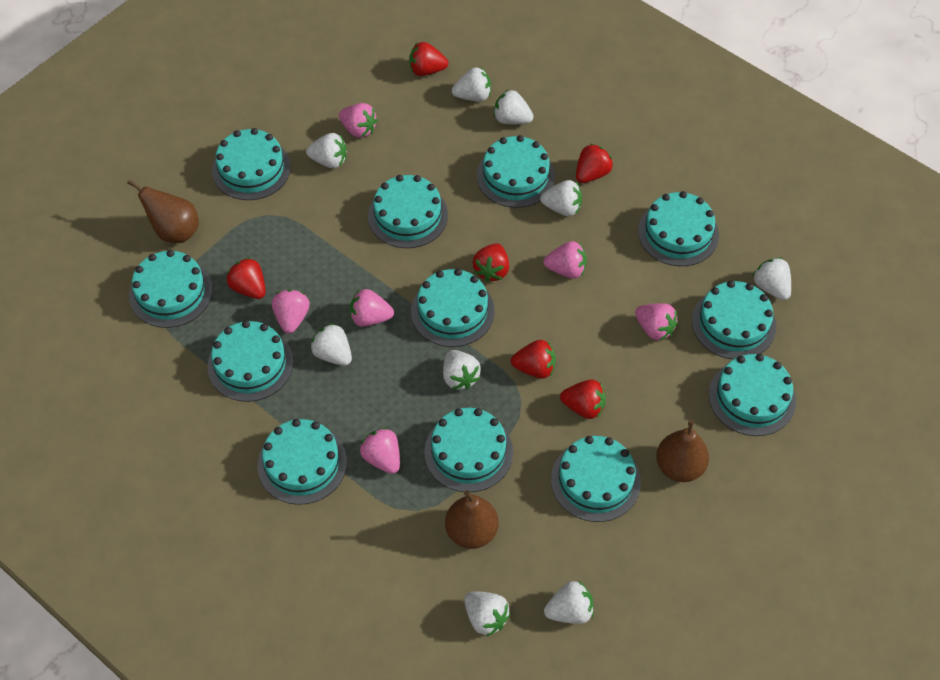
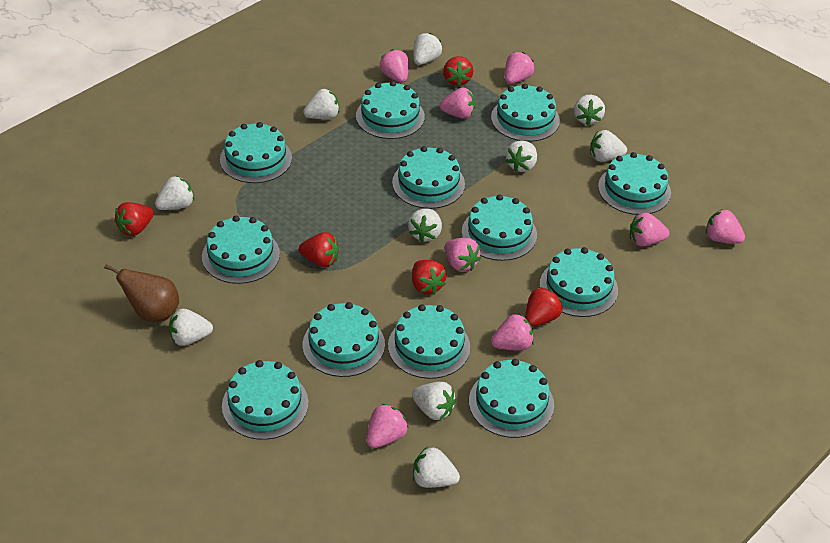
brown pear: 3 -> 1
pink strawberry: 6 -> 8
red strawberry: 6 -> 5
white strawberry: 9 -> 10

